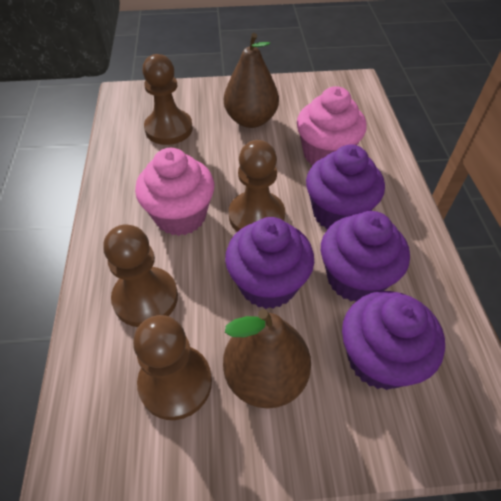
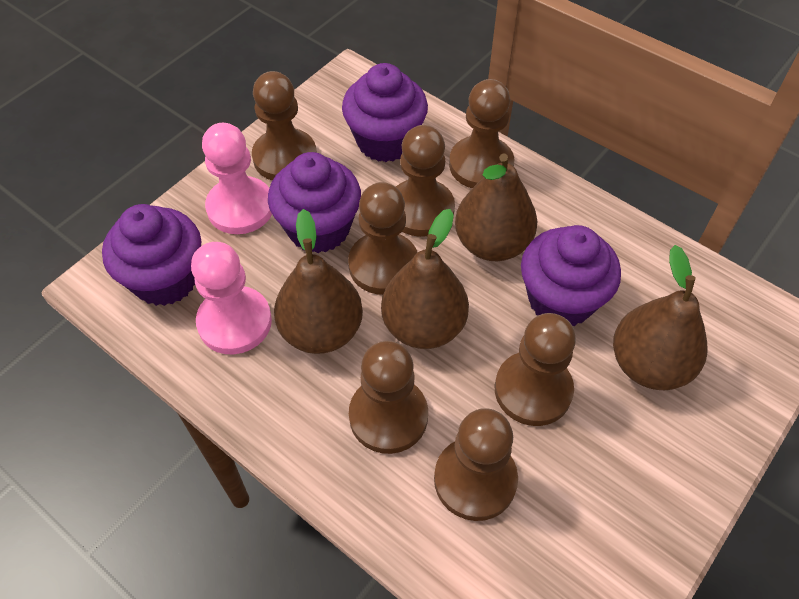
brown pawn: 4 -> 7
brown pear: 2 -> 4
pink cupcake: 2 -> 0
pink pawn: 0 -> 2

